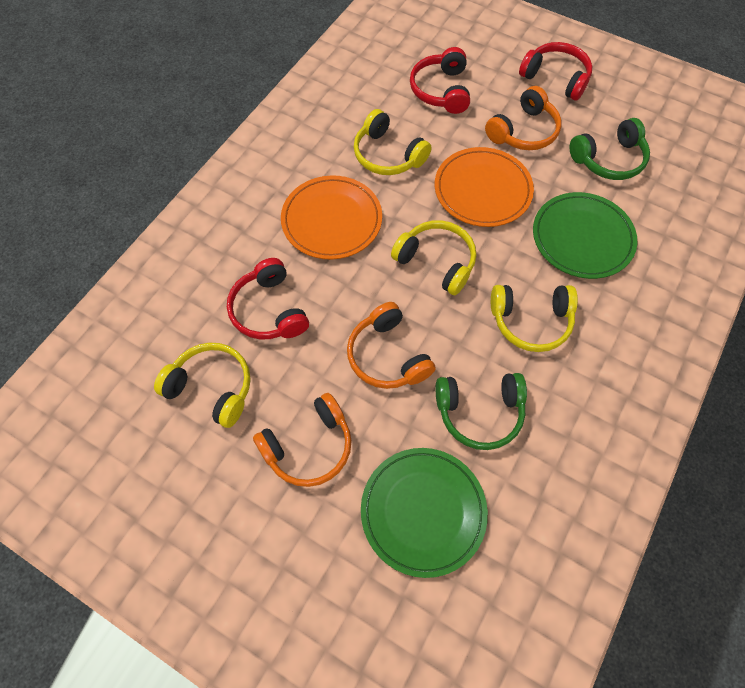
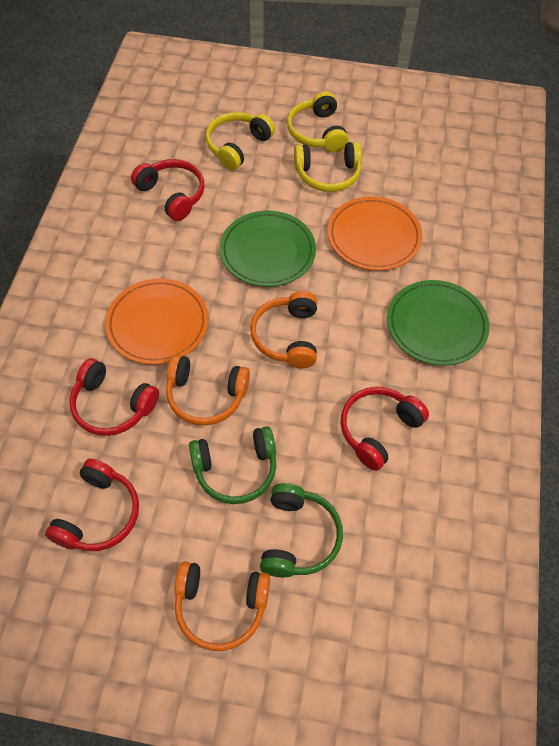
red headphones: 3 -> 4
yellow headphones: 4 -> 3

